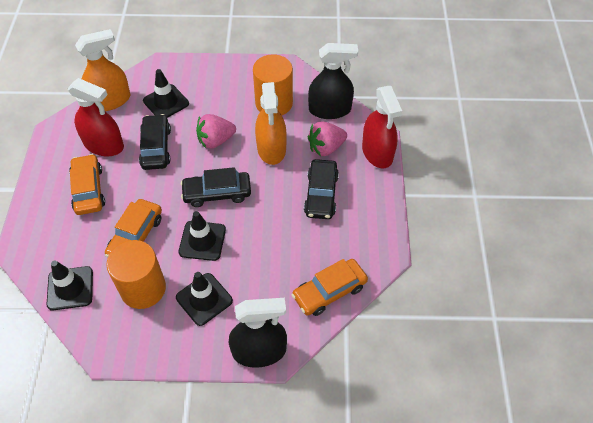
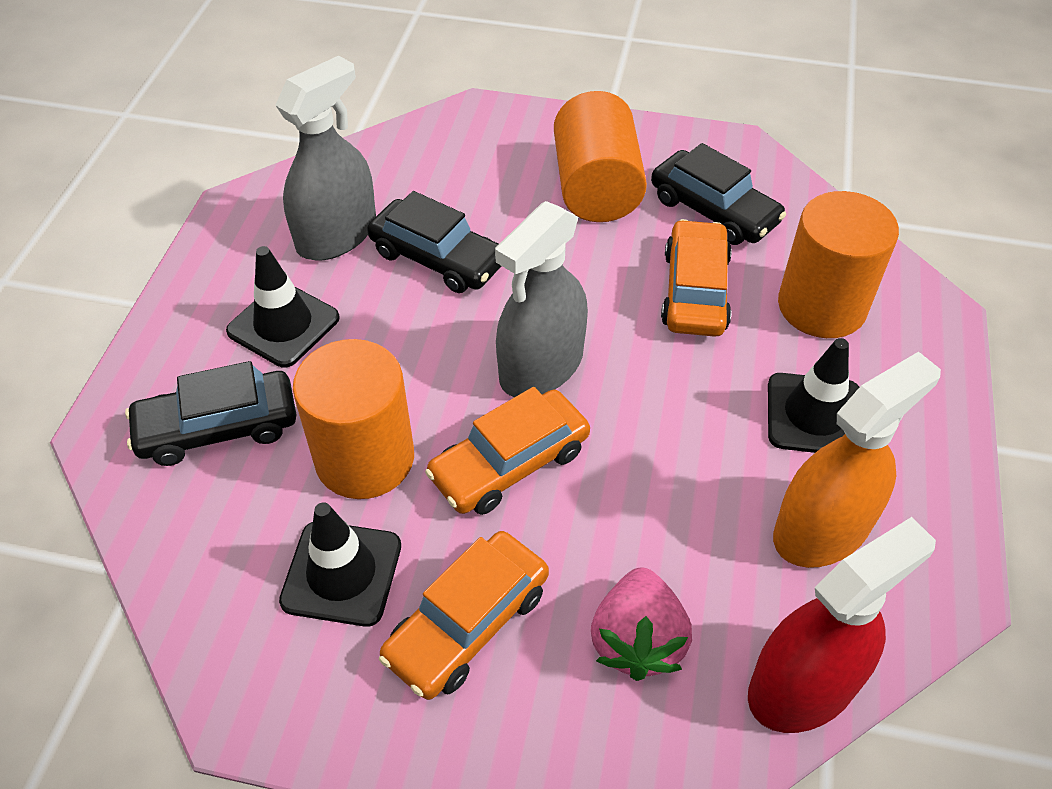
black spray bottle: 2 -> 0
black traffic cone: 4 -> 3
grey spray bottle: 0 -> 2
orange cylinder: 2 -> 3
orange spray bottle: 2 -> 1
pink strawberry: 2 -> 1
red spray bottle: 2 -> 1

